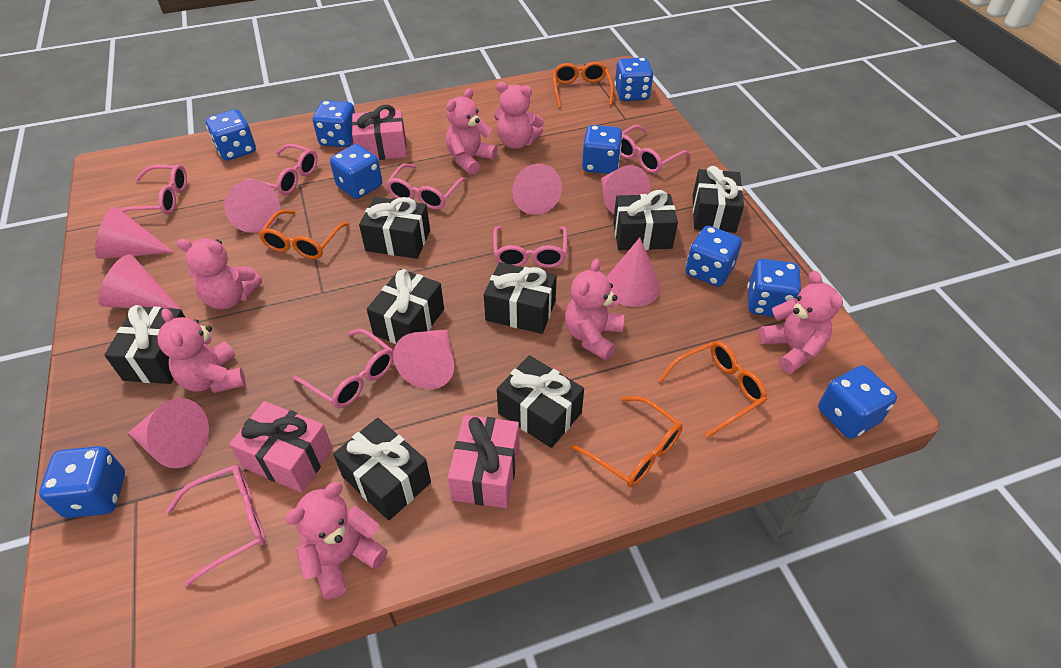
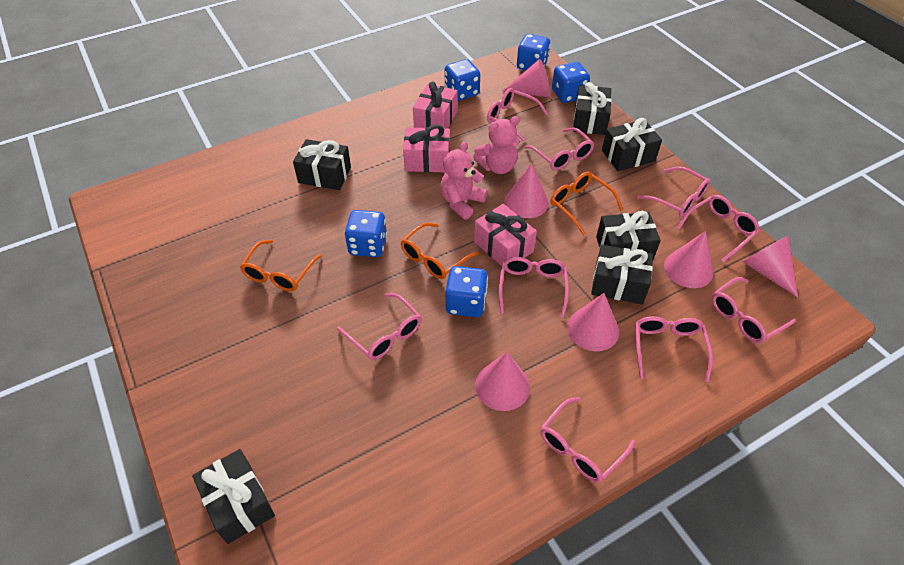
black gift: 8 -> 6
blue dice: 9 -> 5
orange glasses: 4 -> 3
pink cone: 8 -> 6
pink glasses: 7 -> 9
pink teddy bear: 7 -> 2

